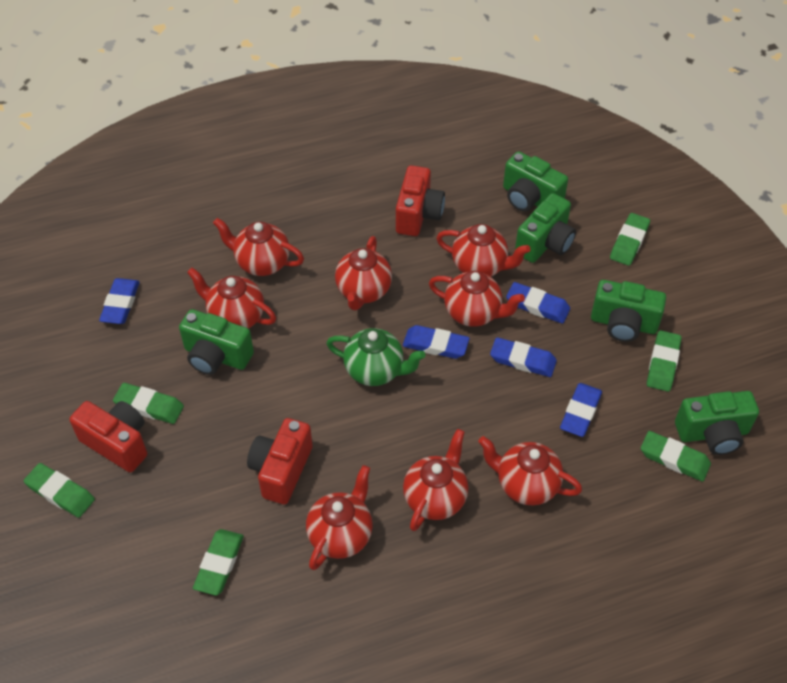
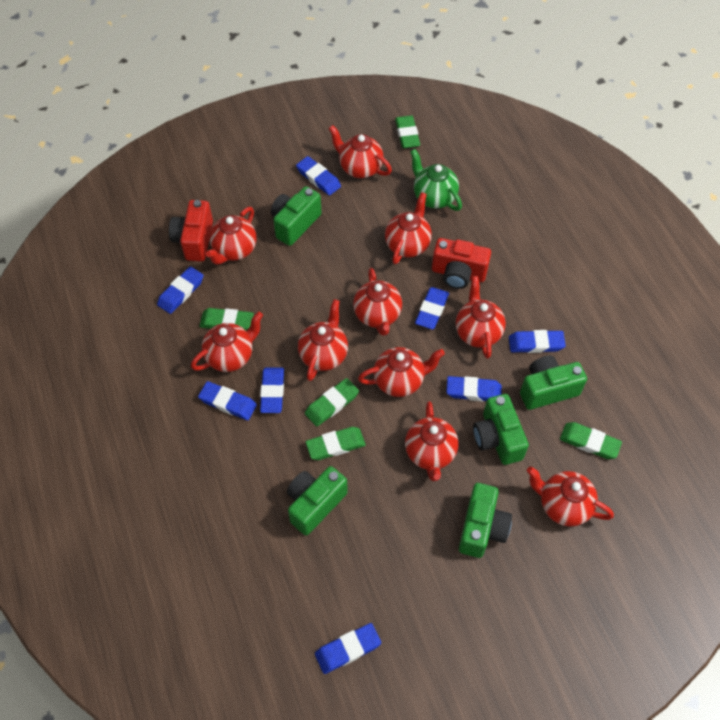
blue eraser: 5 -> 8
green eraser: 6 -> 5
red camera: 3 -> 2
red teapot: 8 -> 10

